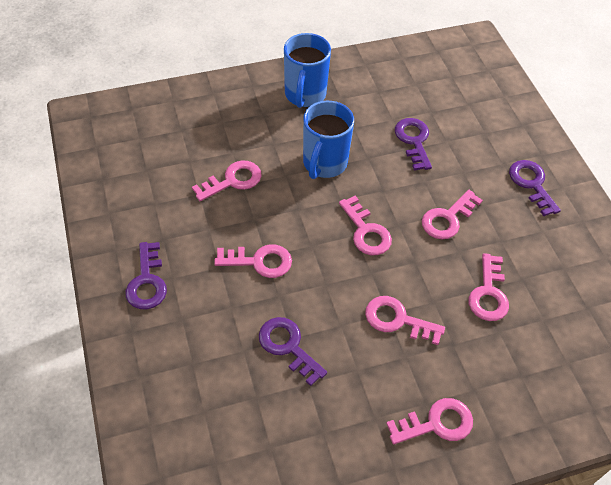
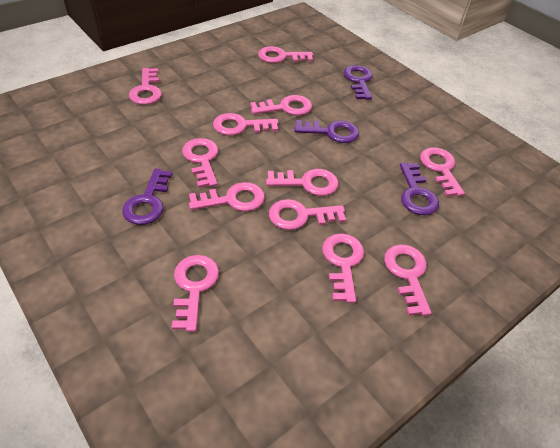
blue mug: 2 -> 0
pink key: 7 -> 12

